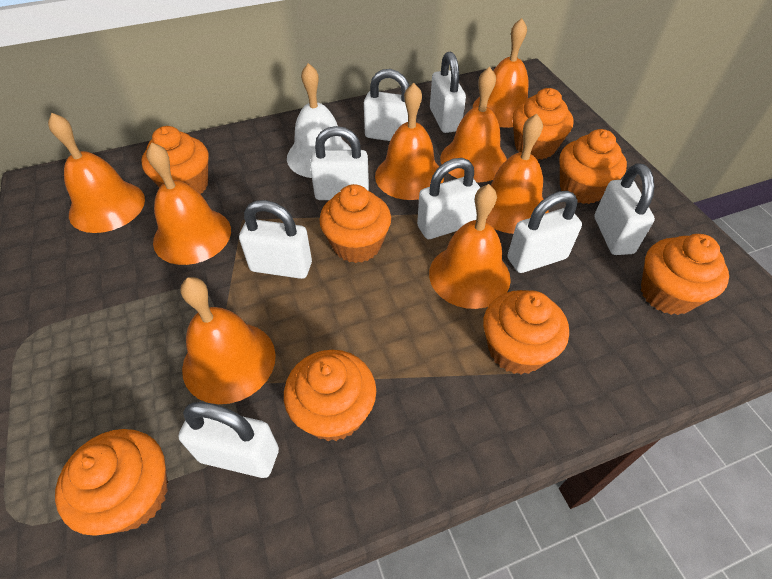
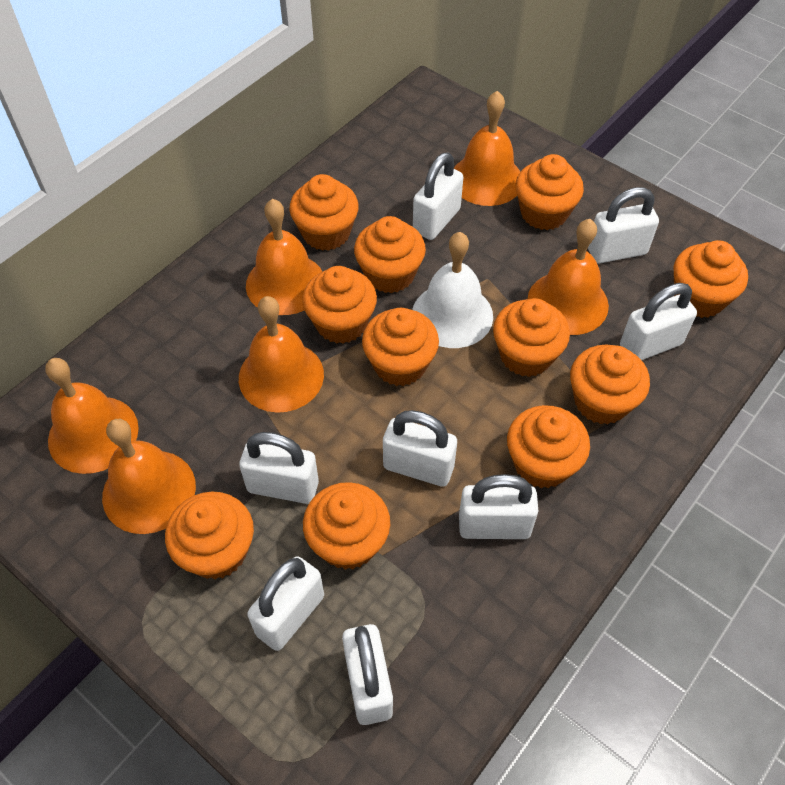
orange bell: 8 -> 6
orange cupcake: 8 -> 11

